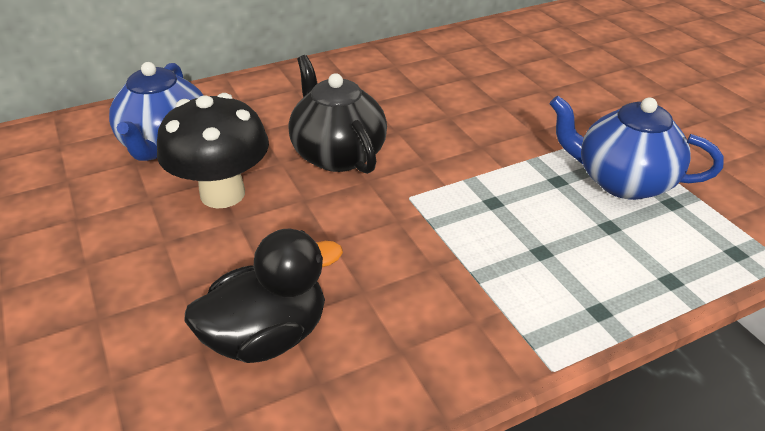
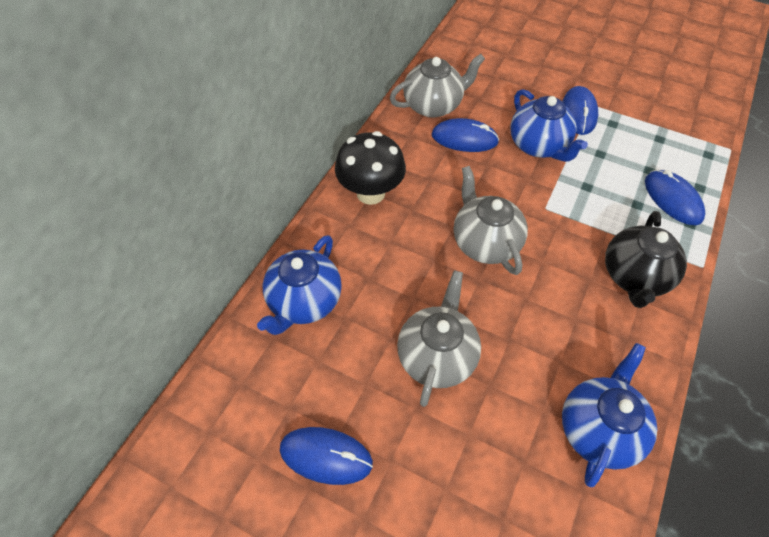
black duck: 1 -> 0
blue mouse: 0 -> 4
blue teapot: 2 -> 3
grey teapot: 0 -> 3

